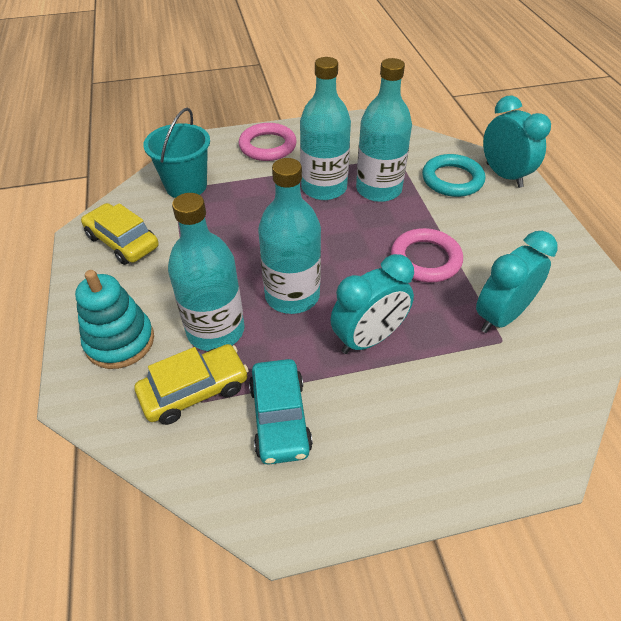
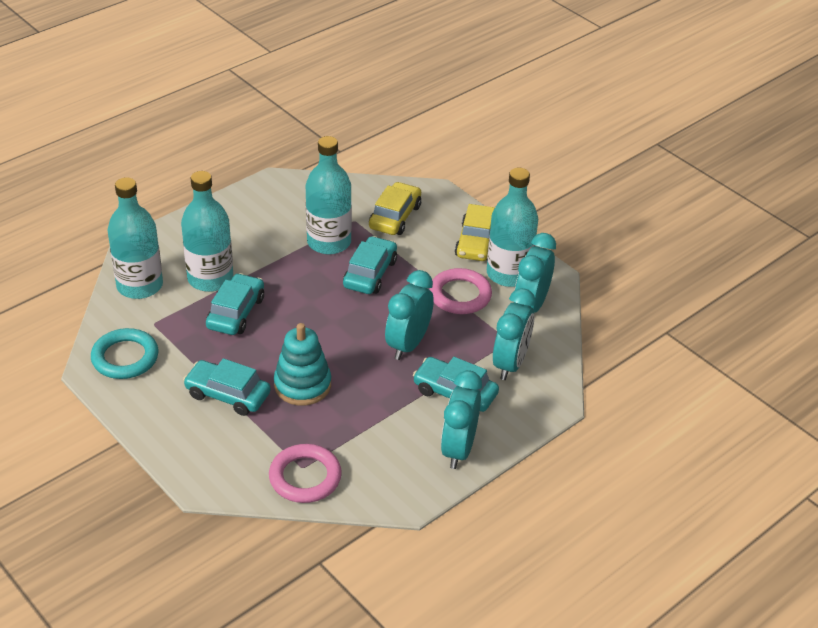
turquoise bucket: 1 -> 0
turquoise car: 1 -> 4
turquoise clock: 3 -> 4

